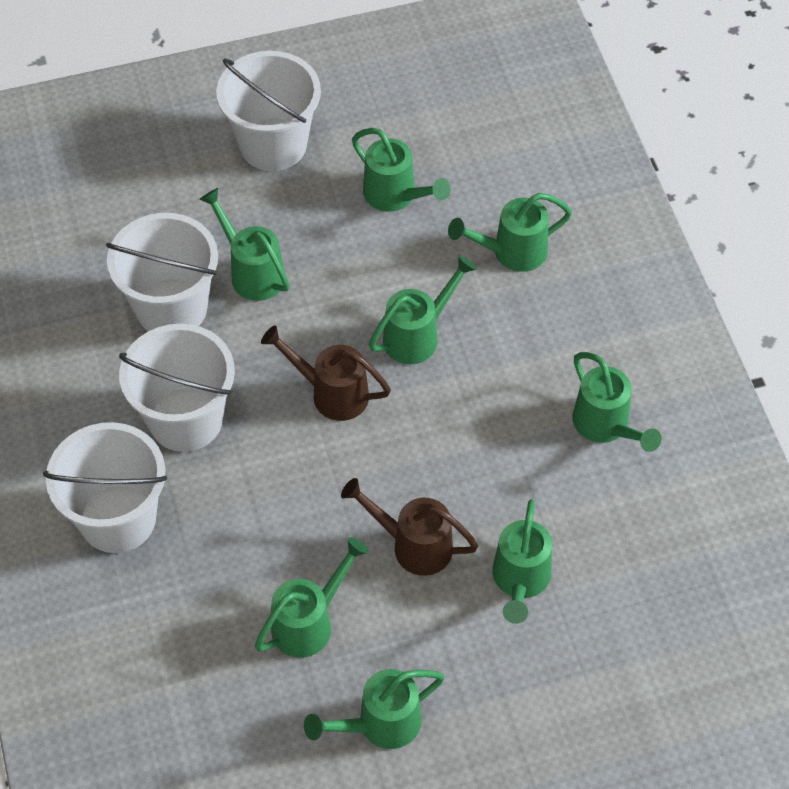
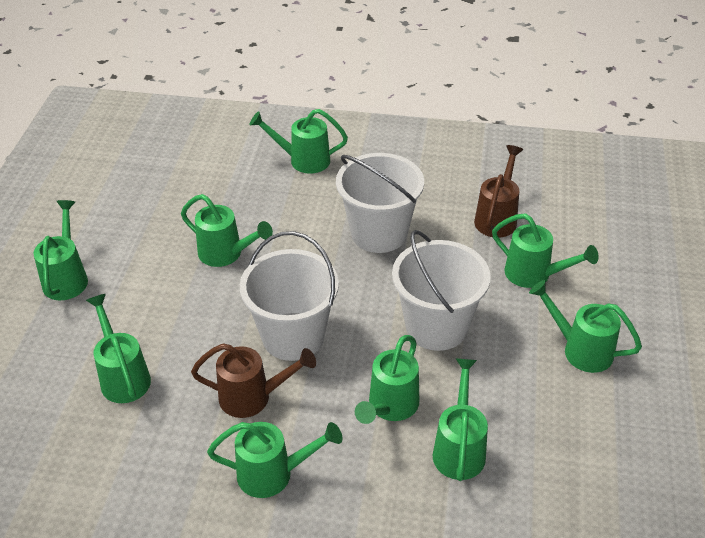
green watering can: 8 -> 9
white bucket: 4 -> 3

